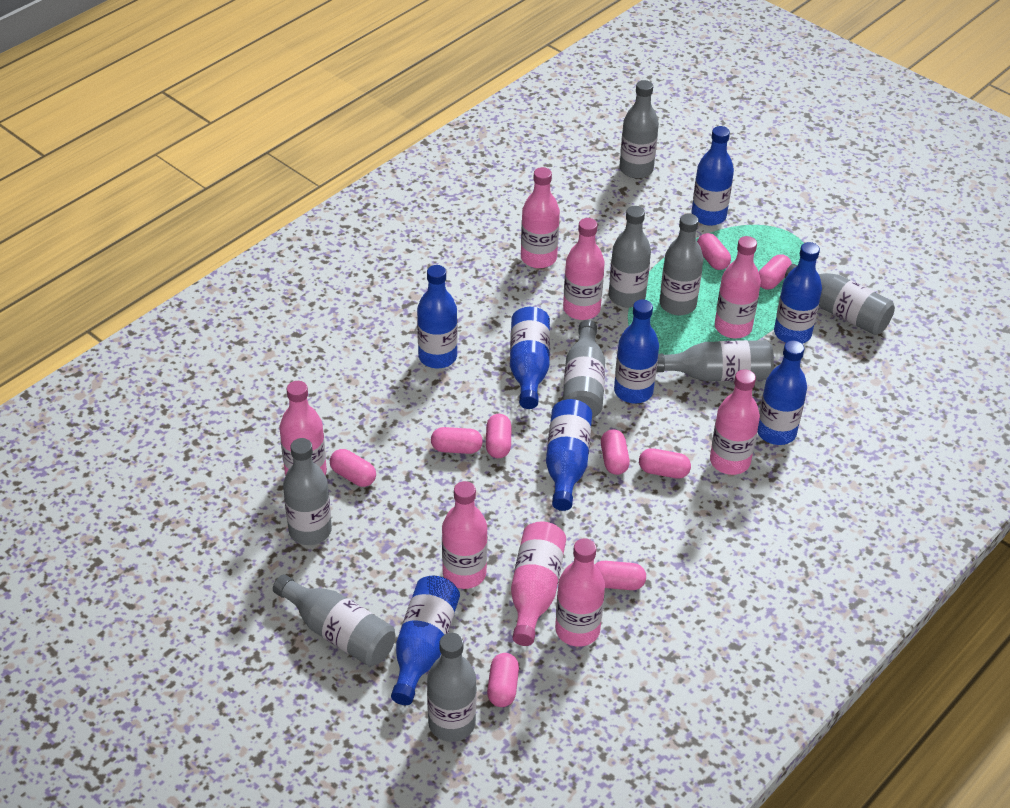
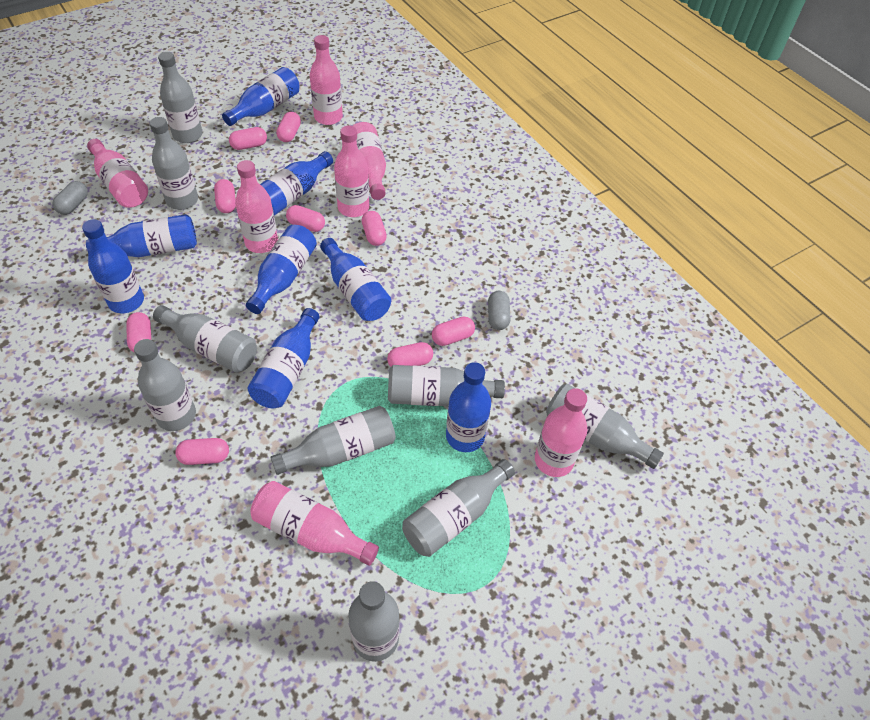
grey capsule: 0 -> 2
pink bottle: 8 -> 7

